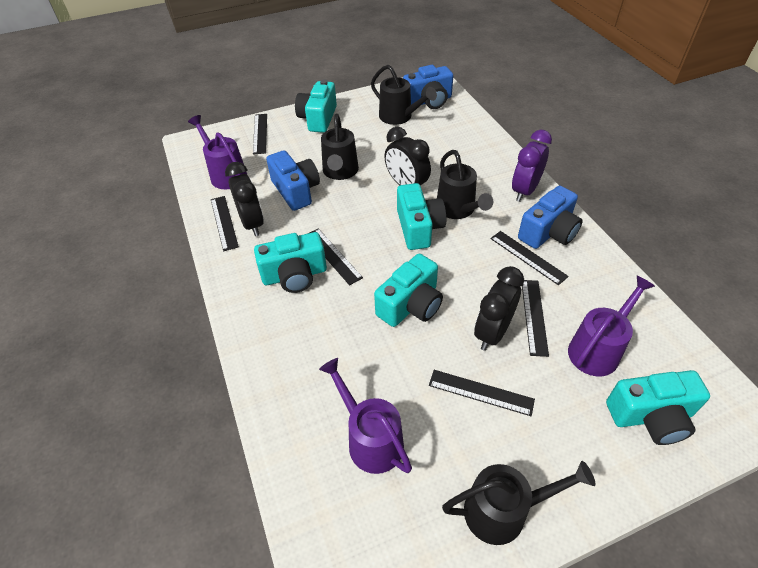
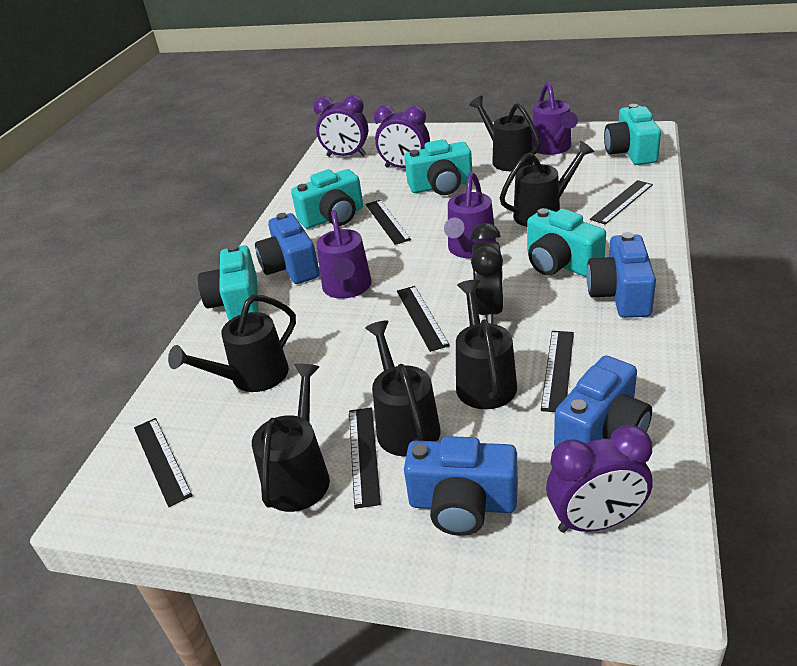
black clock: 3 -> 1
black watering can: 4 -> 6
blue camera: 3 -> 4
purple clock: 1 -> 3

